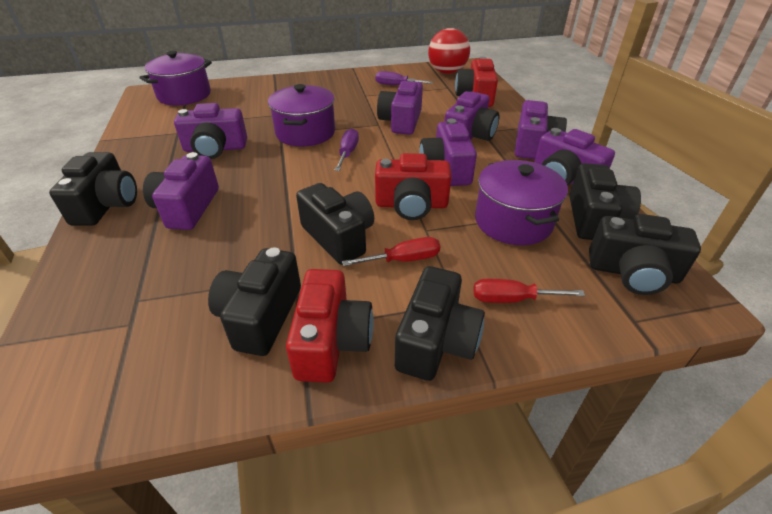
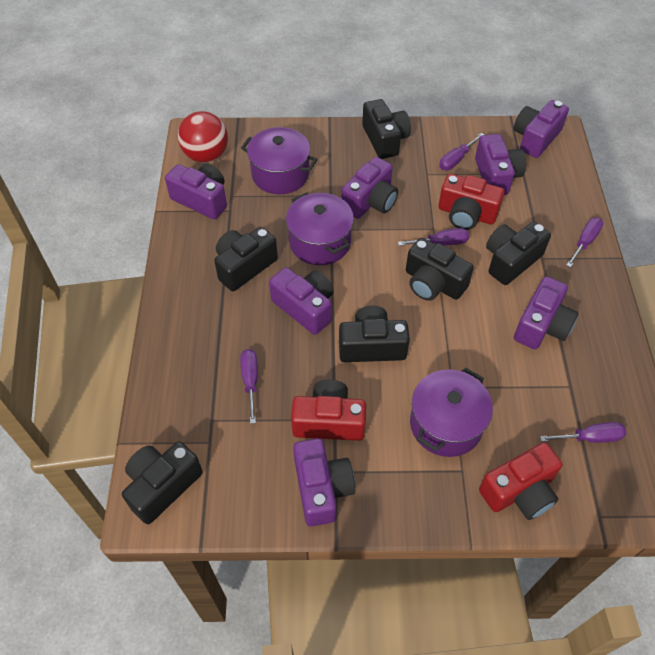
purple screwdriver: 2 -> 5
red screwdriver: 2 -> 0

